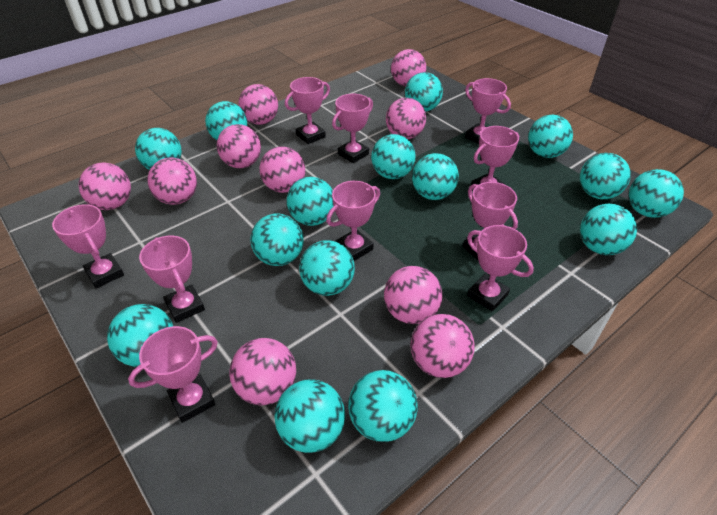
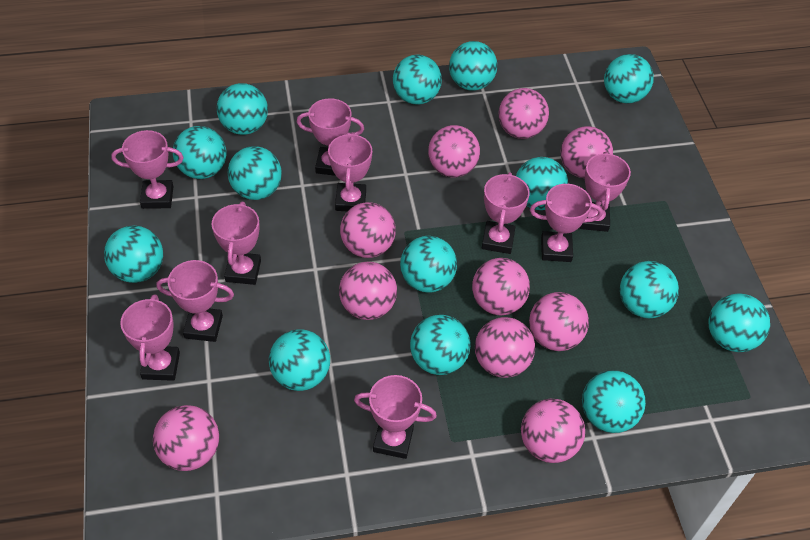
turquoise ball: 15 -> 14

